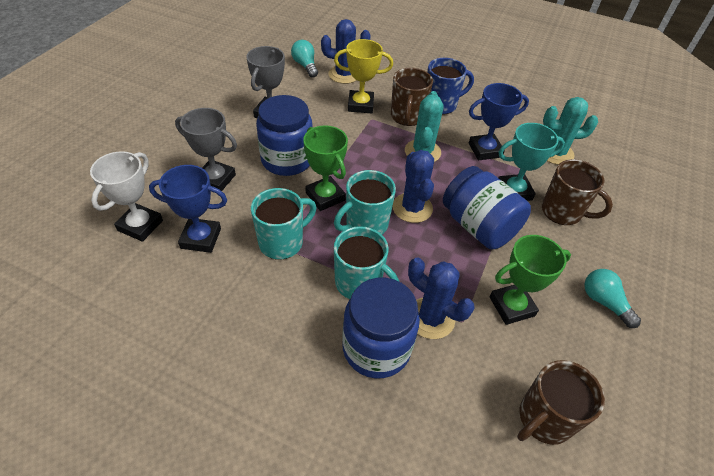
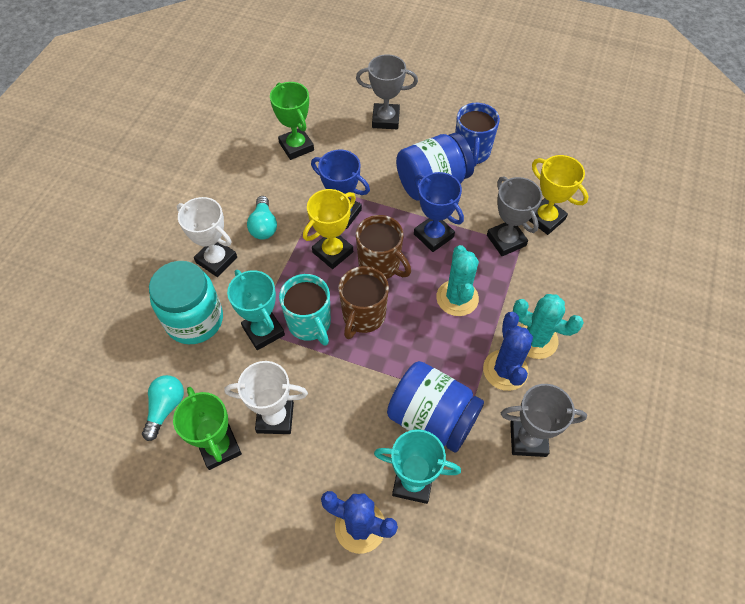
blue cactus: 3 -> 2
blue jar: 3 -> 2
brown mug: 3 -> 2
grey trophy: 2 -> 3
turquoise jar: 0 -> 1
turquoise mug: 3 -> 1
turquoise trophy: 1 -> 2
white trophy: 1 -> 2
yellow trophy: 1 -> 2

